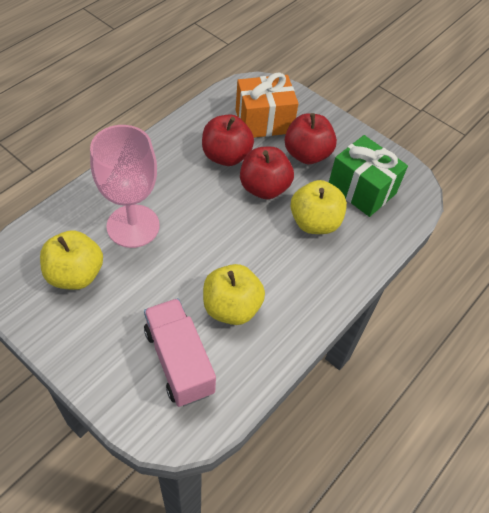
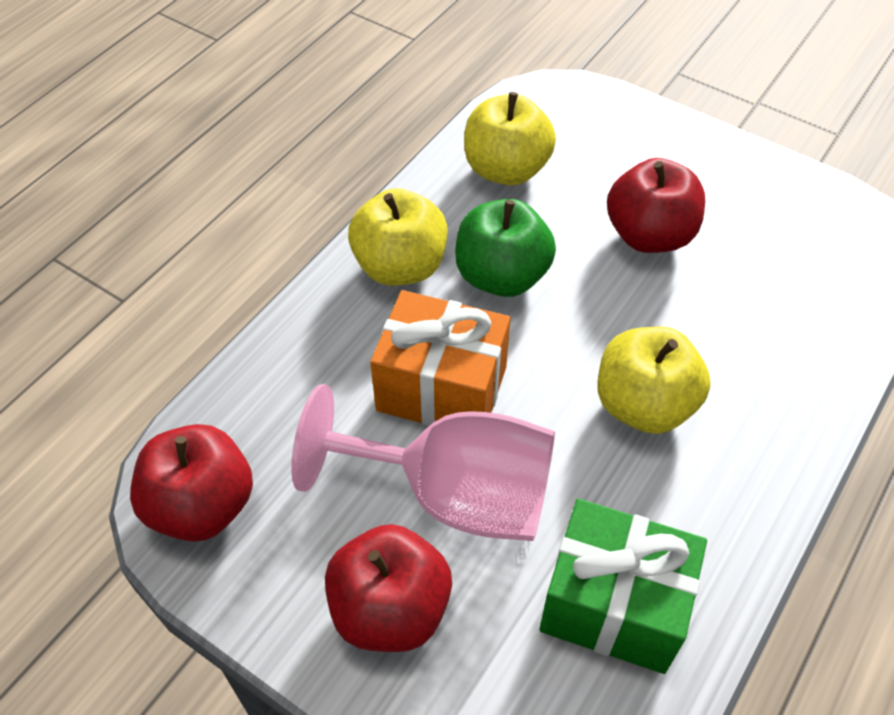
green apple: 0 -> 1
pink truck: 1 -> 0

